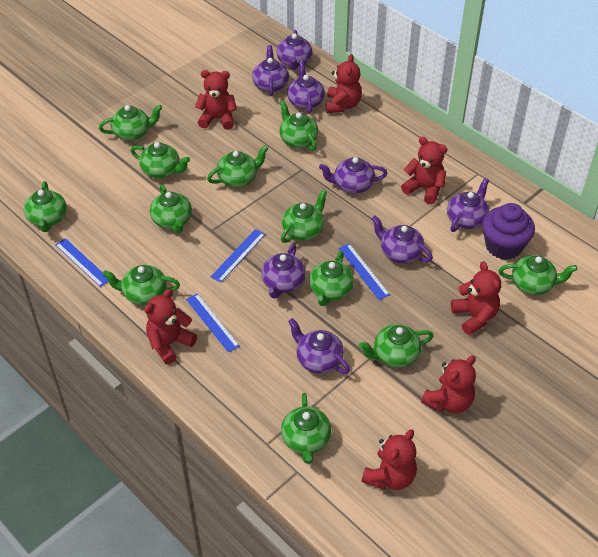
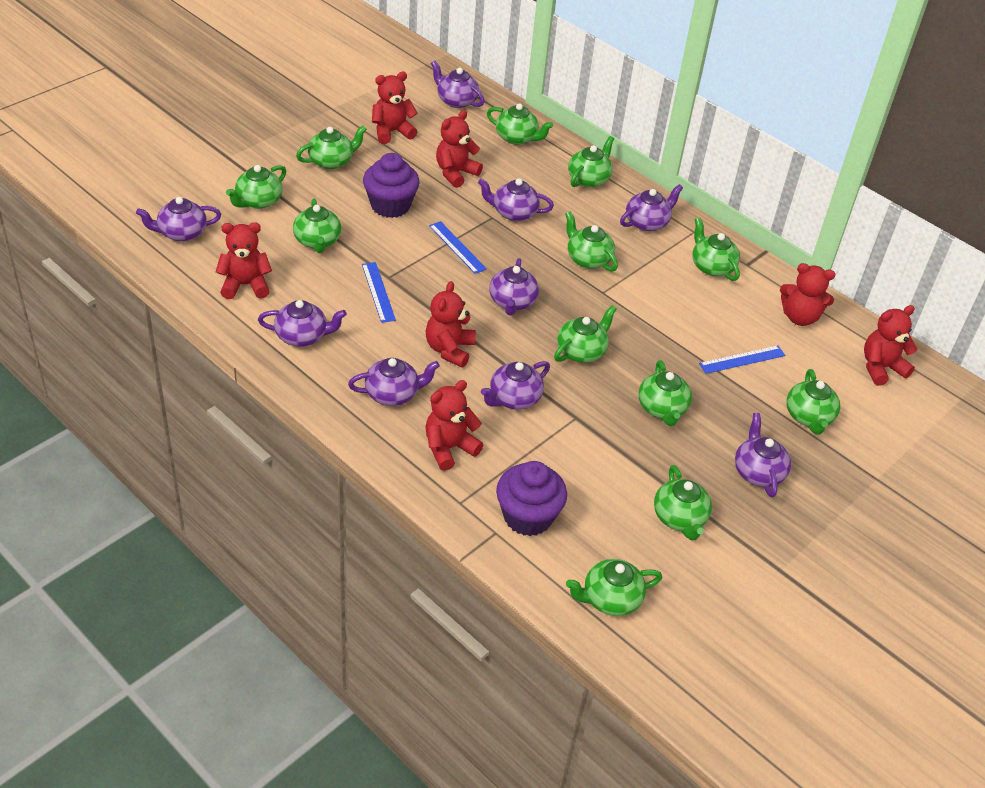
blue ruler: 4 -> 3
purple cupcake: 1 -> 2
purple teapot: 8 -> 9

